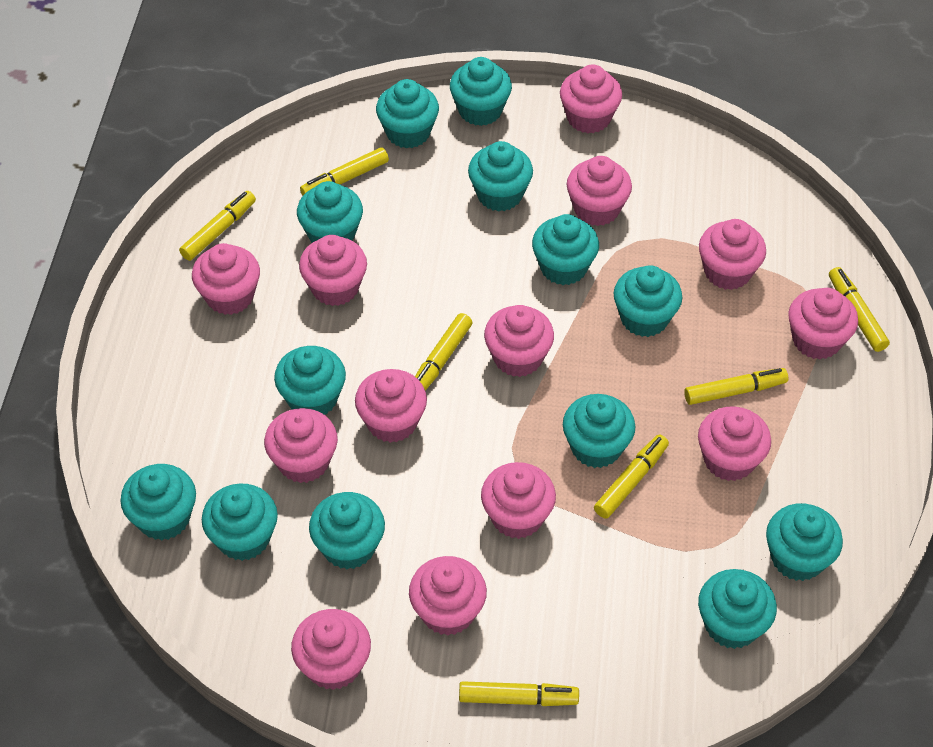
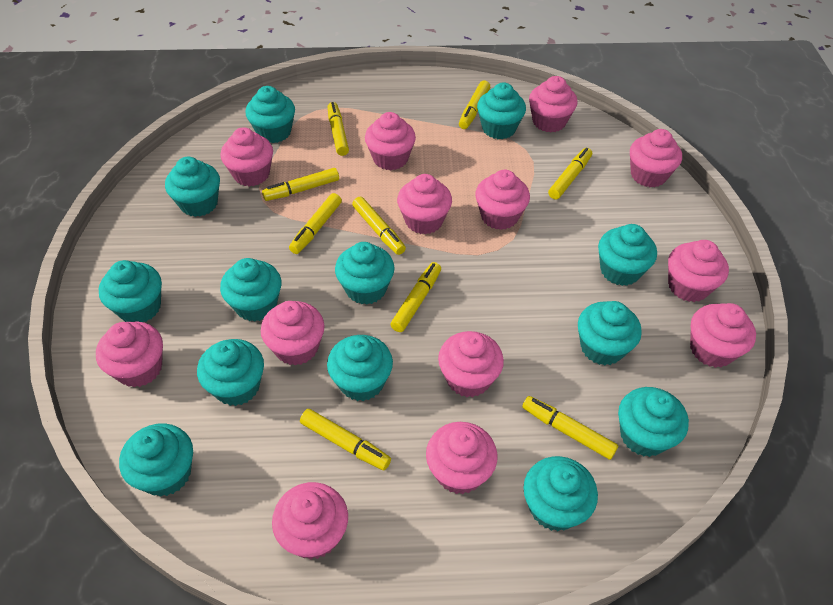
yellow marker: 7 -> 9

